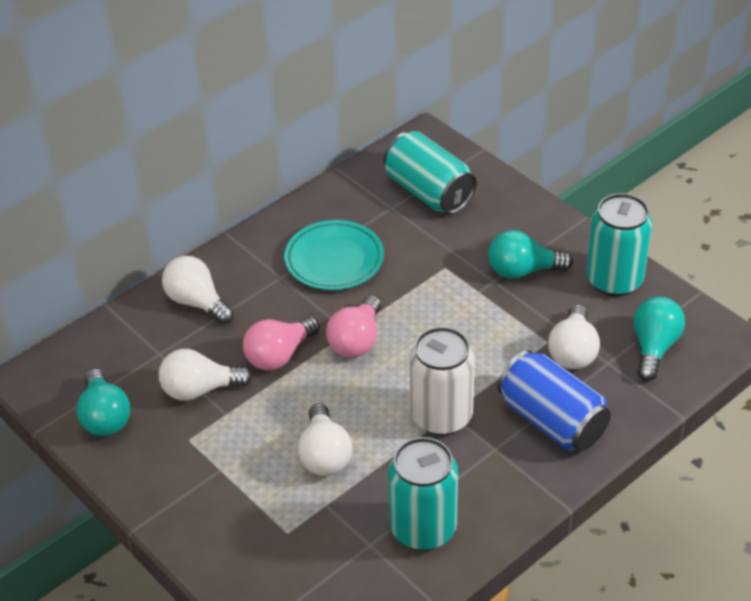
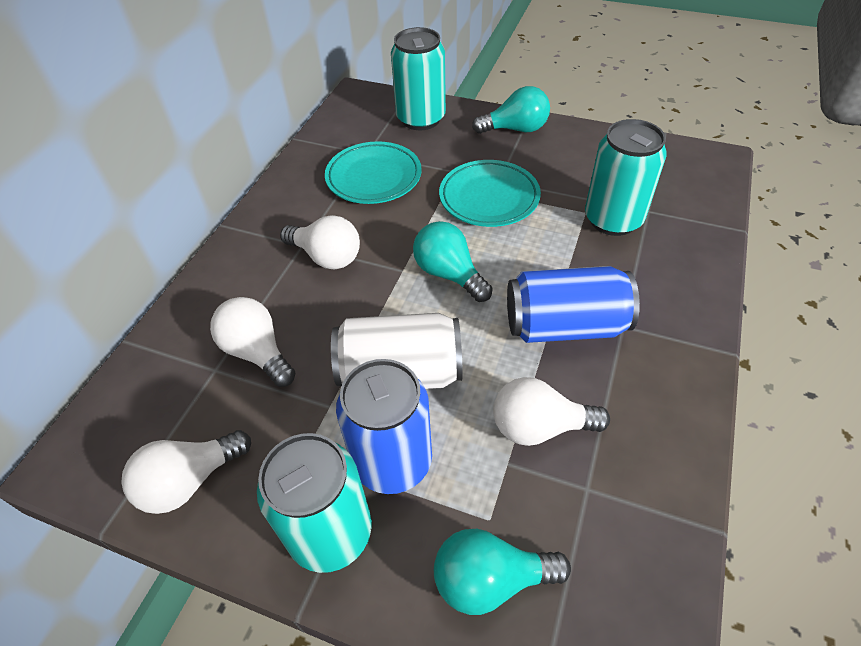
blue can: 1 -> 2
pink light bulb: 2 -> 0
turquoise plate: 1 -> 2

